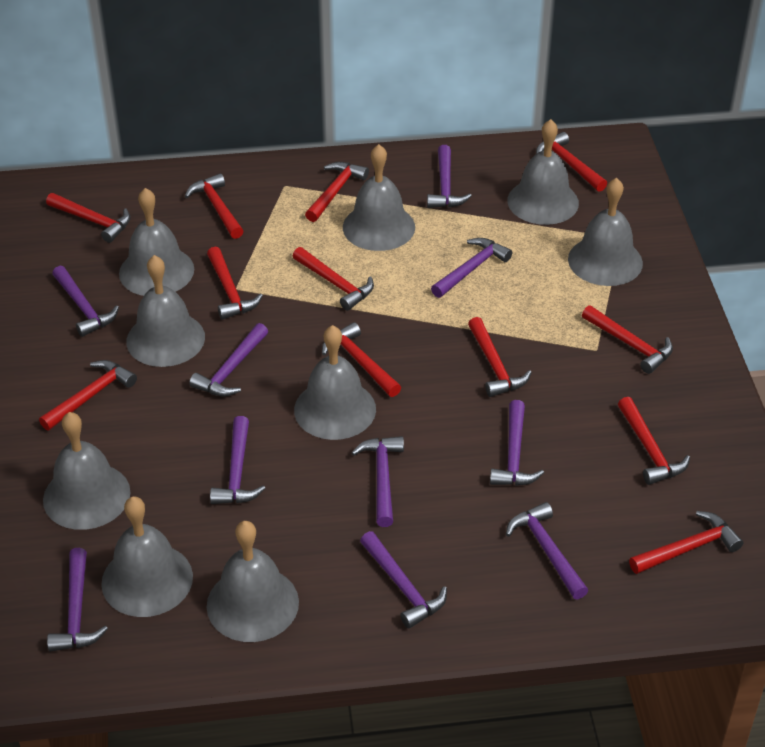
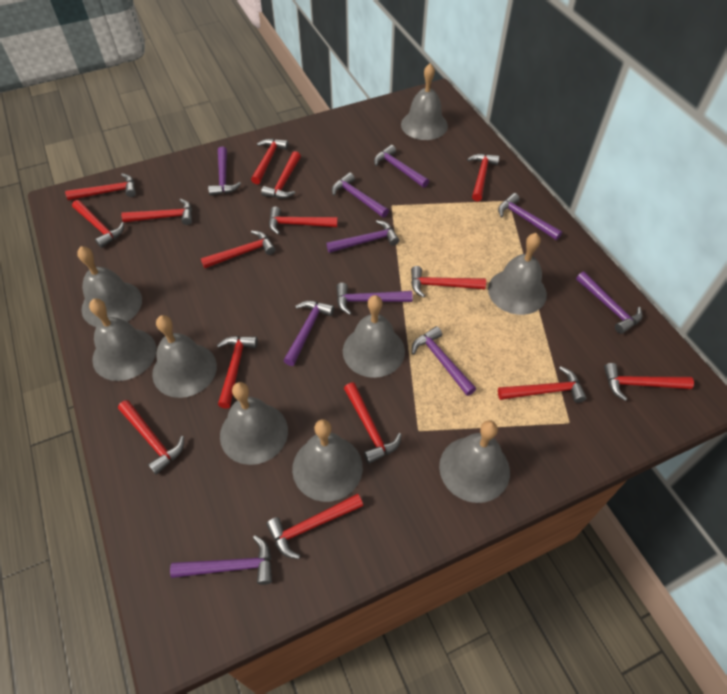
red hammer: 12 -> 15

